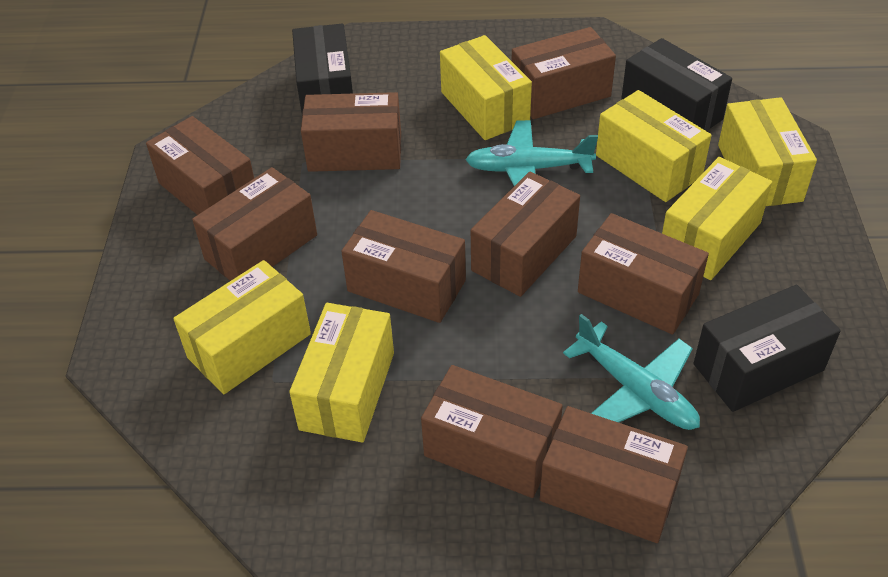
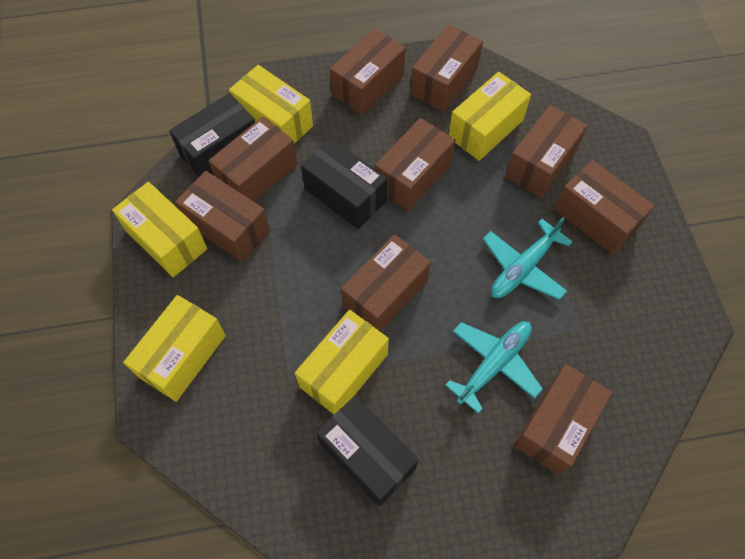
yellow box: 6 -> 5

